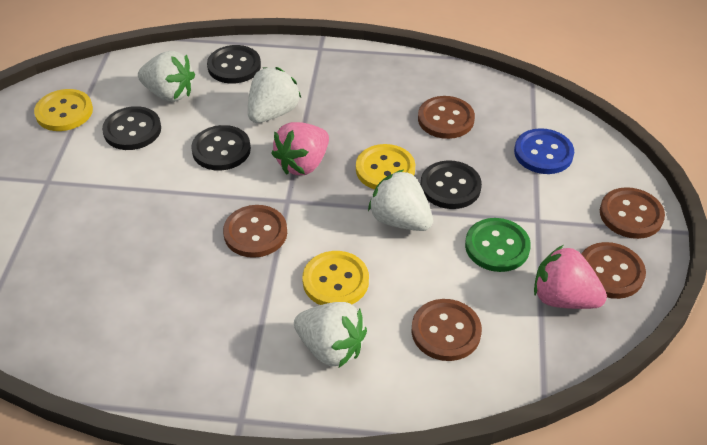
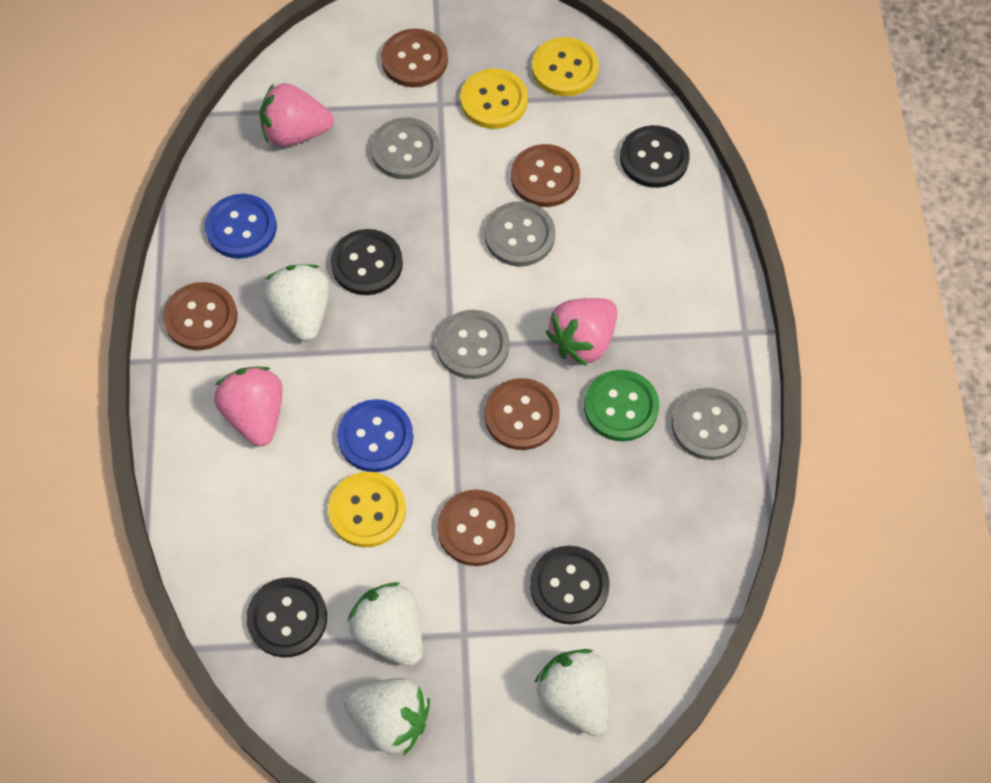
blue button: 1 -> 2
grey button: 0 -> 4
pink strawberry: 2 -> 3

